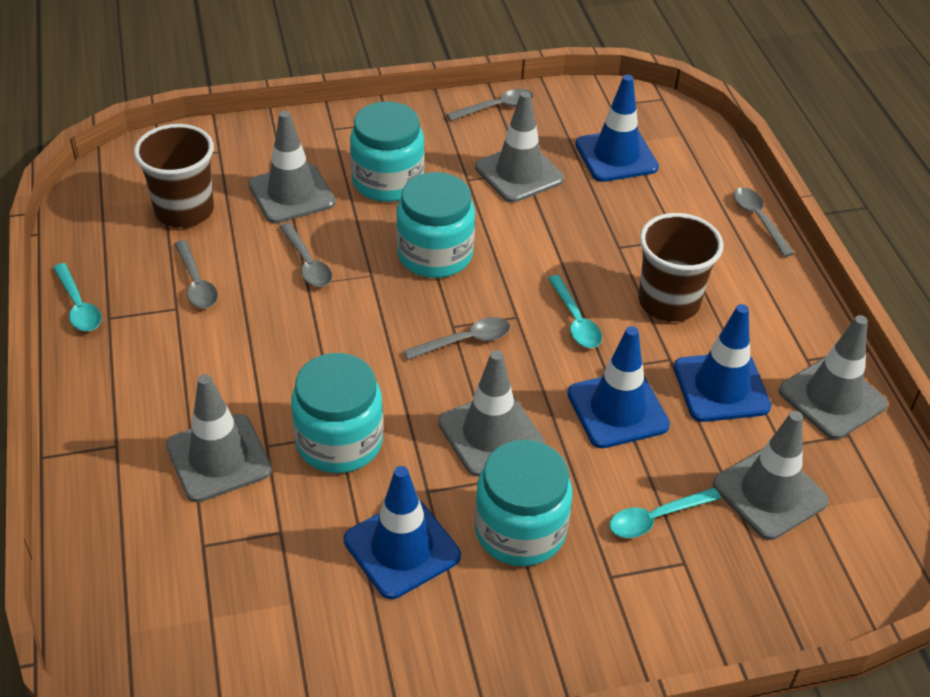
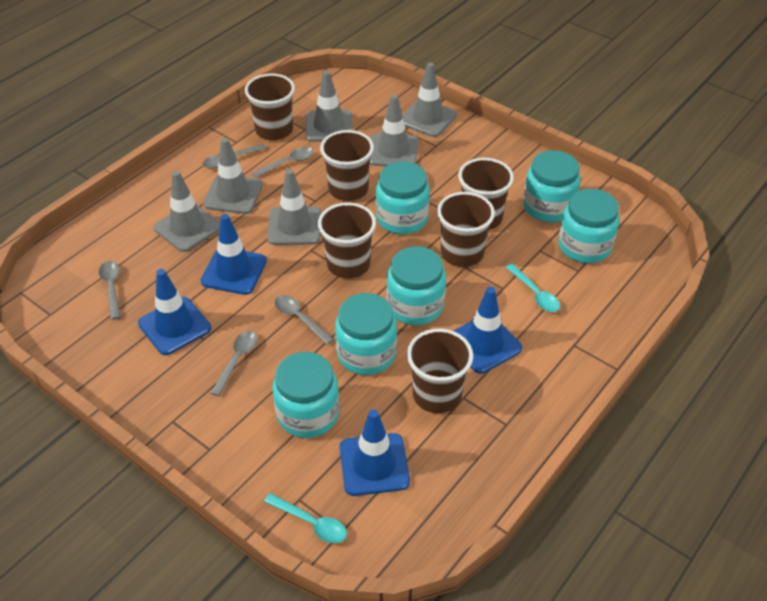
brown cup: 2 -> 6
turquoise jar: 4 -> 6
turquoise spoon: 3 -> 2

